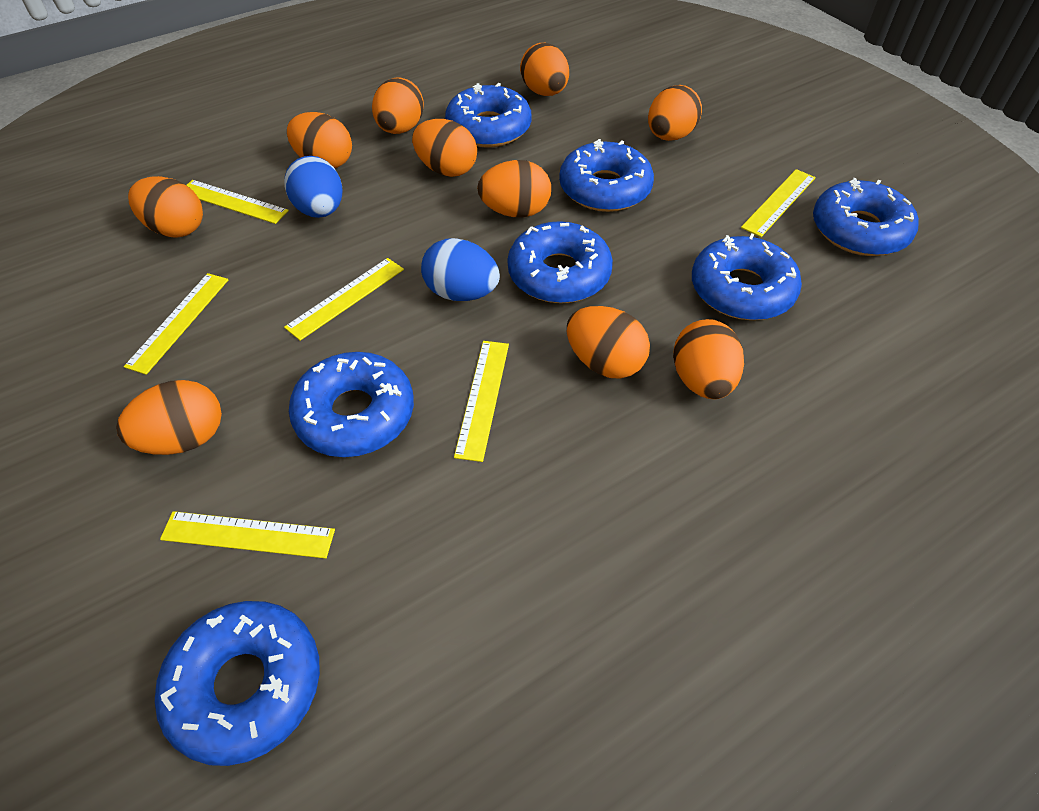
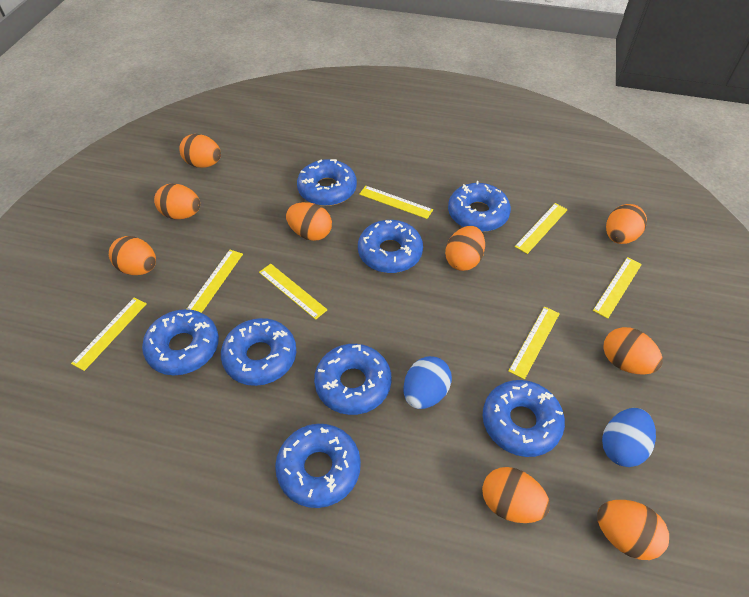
blue donut: 7 -> 8
orange egg: 10 -> 9
yellow ruler: 6 -> 7

